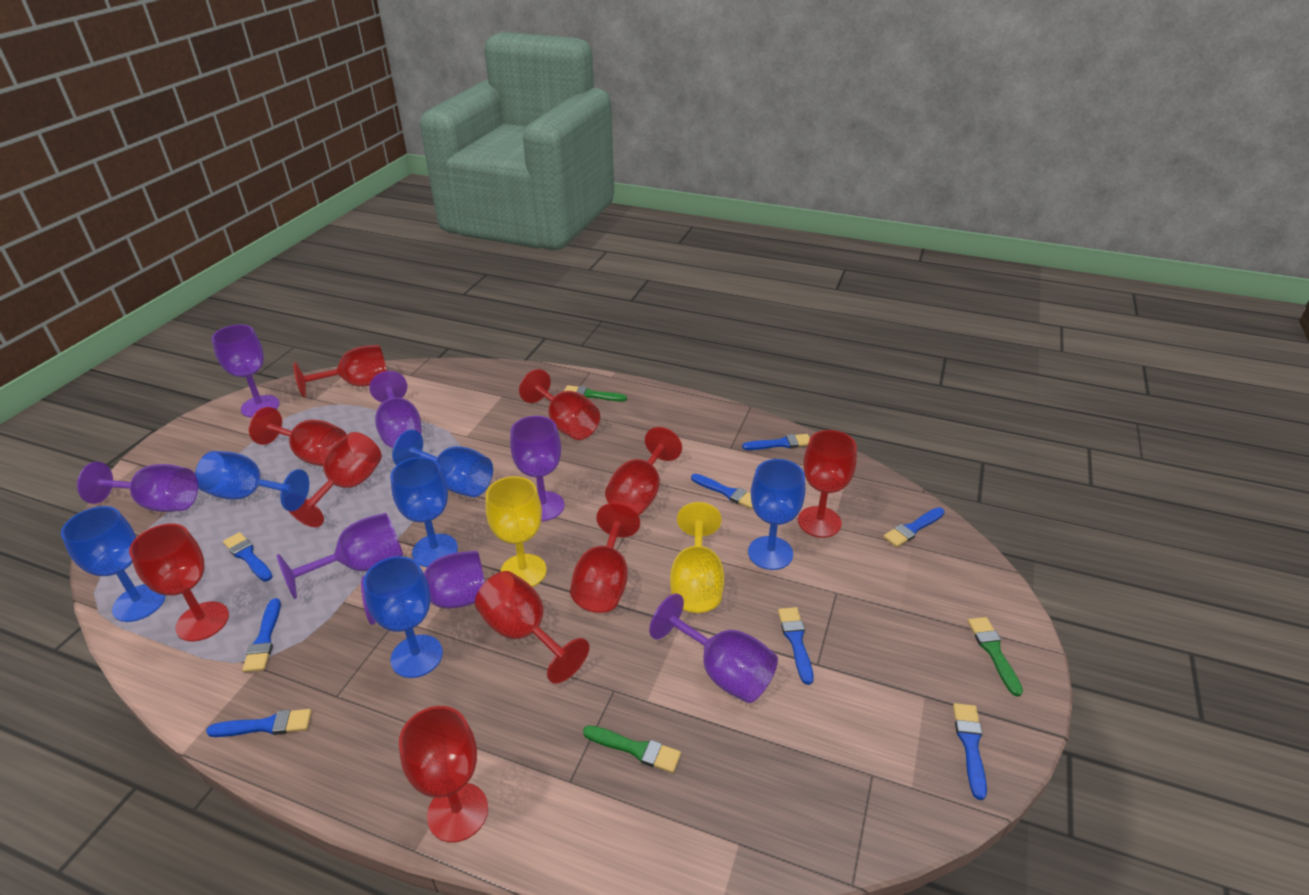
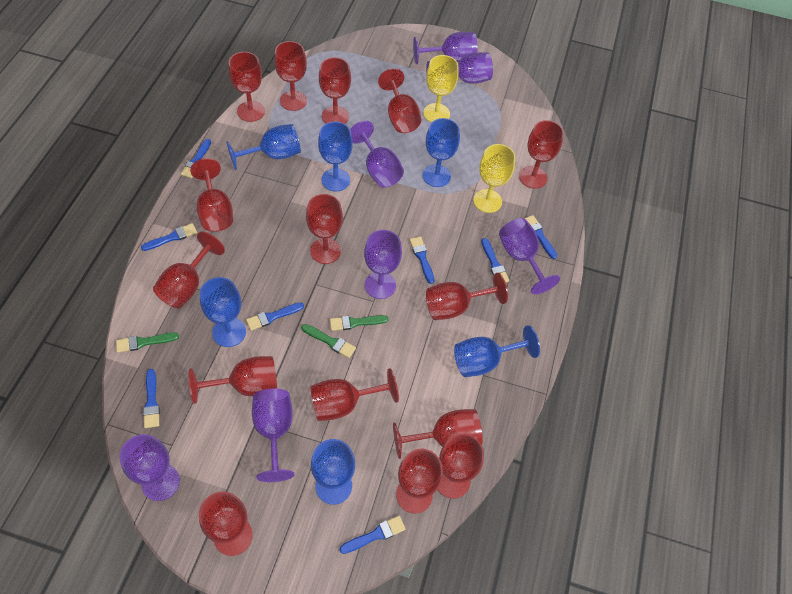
red goblet: 10 -> 15

